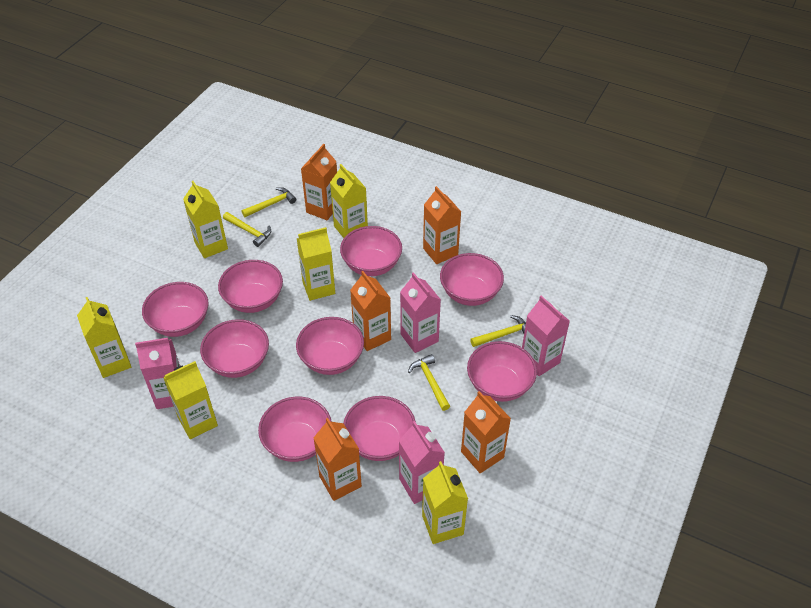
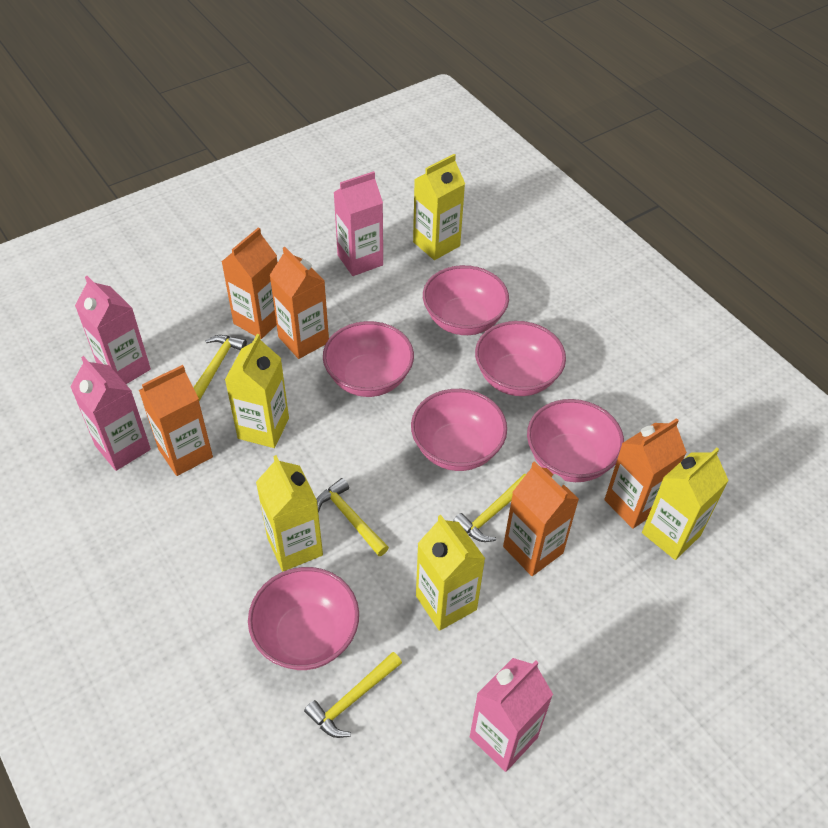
pink bowl: 9 -> 6
yellow carton: 6 -> 5

